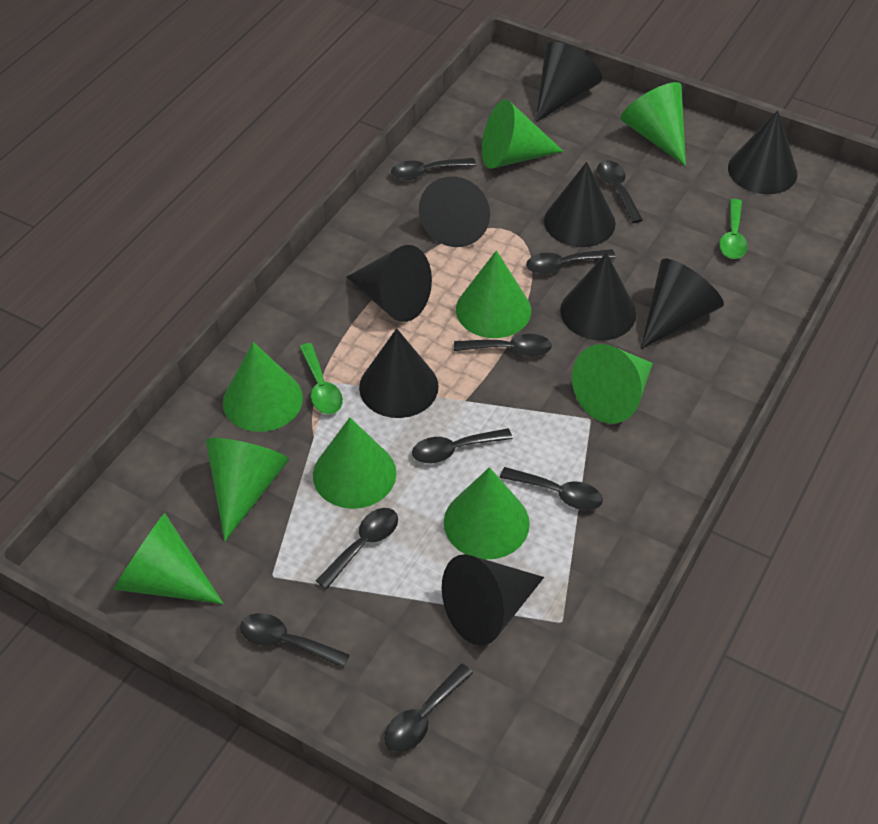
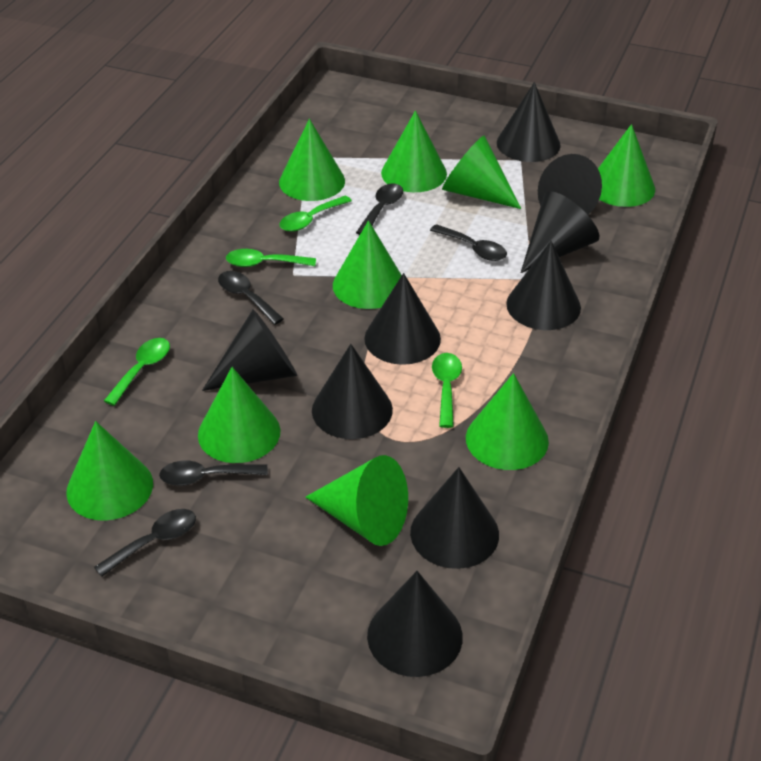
black spoon: 9 -> 5
green spoon: 2 -> 4

